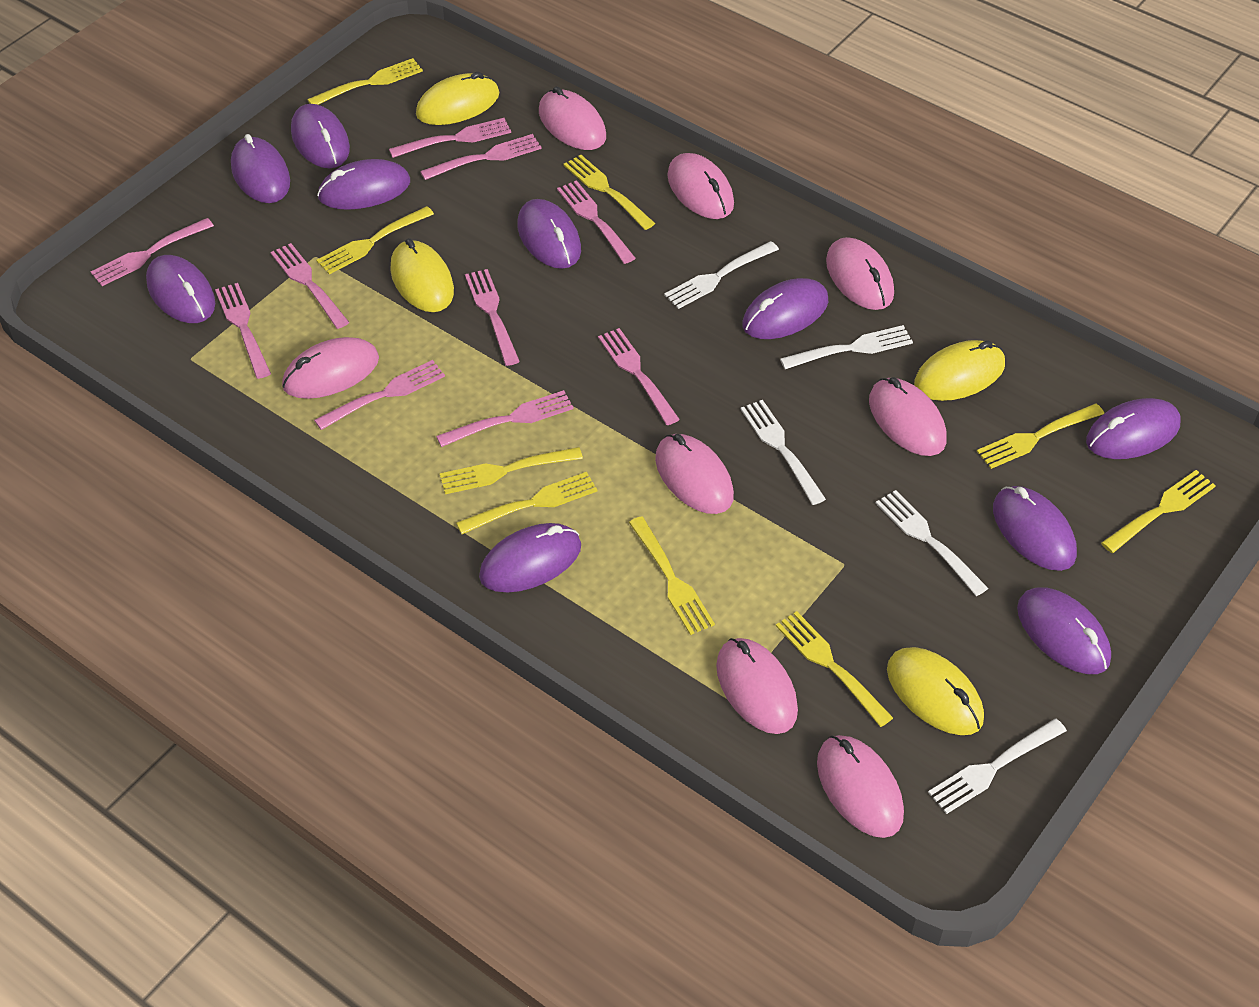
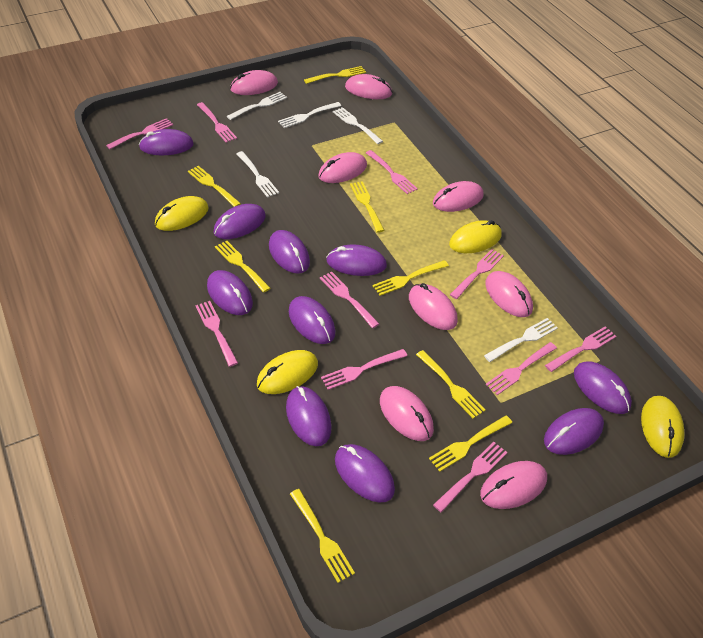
yellow fork: 9 -> 8

